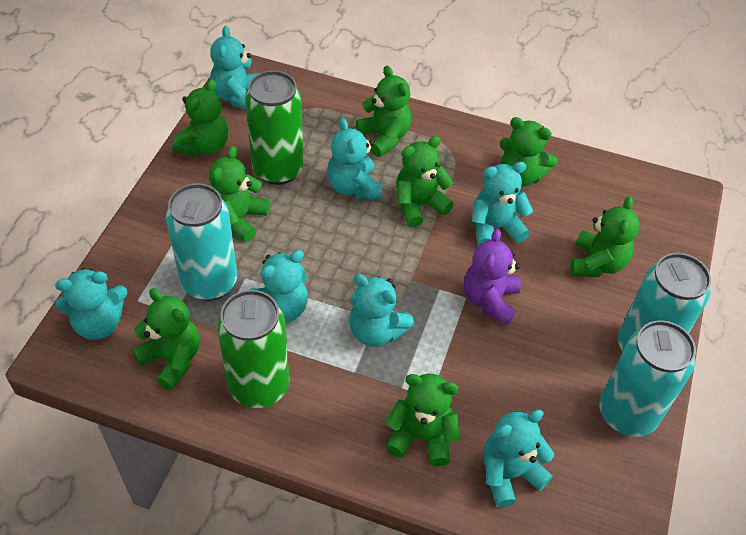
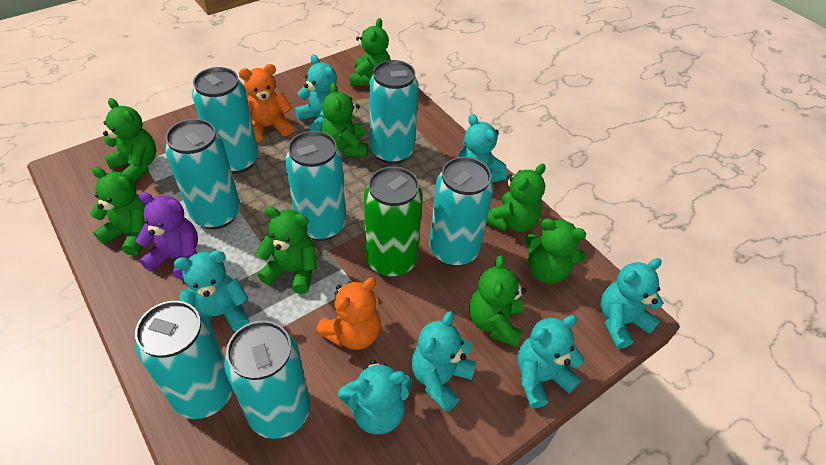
green can: 2 -> 1
orange teddy bear: 0 -> 2
turquoise can: 3 -> 7

